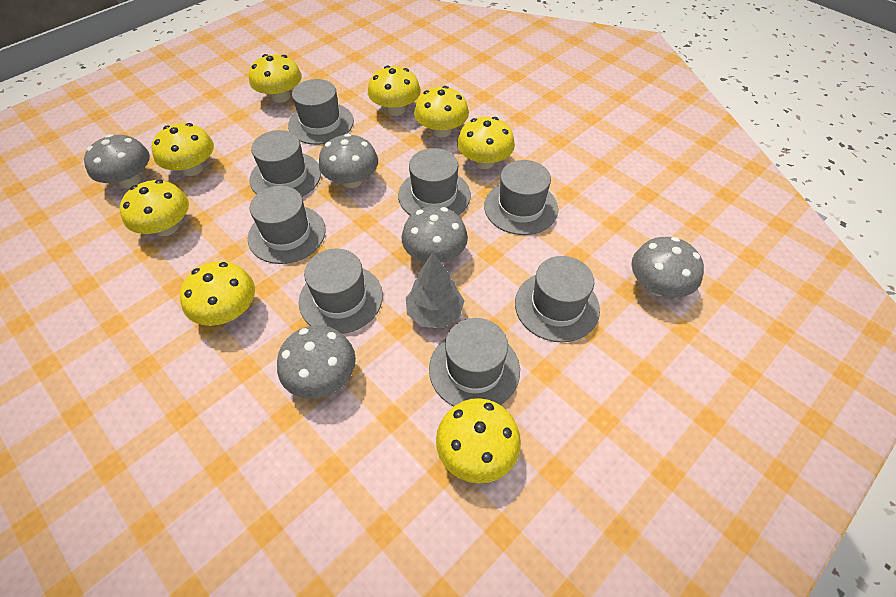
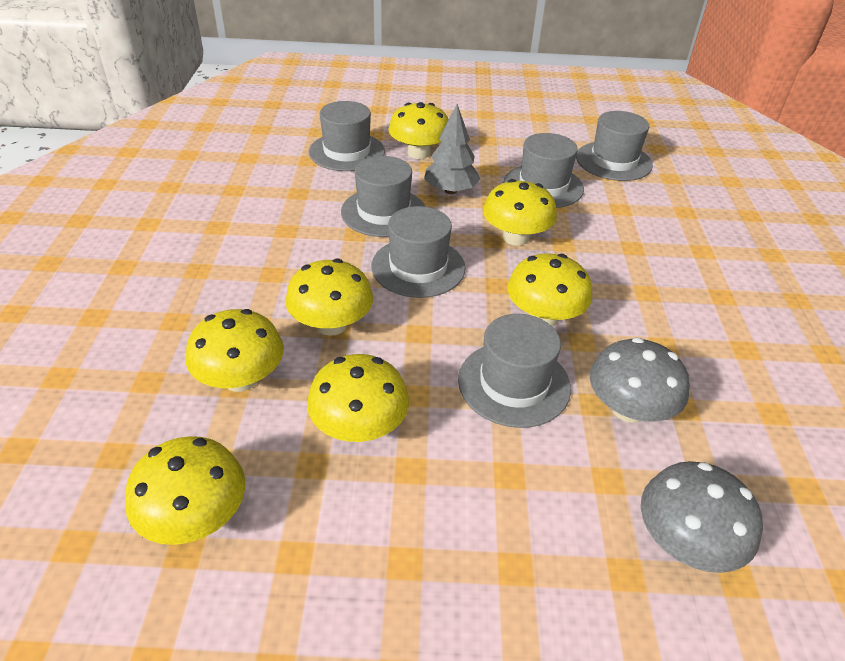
grey hat: 8 -> 6
grey mushroom: 5 -> 2
yellow mushroom: 8 -> 7

